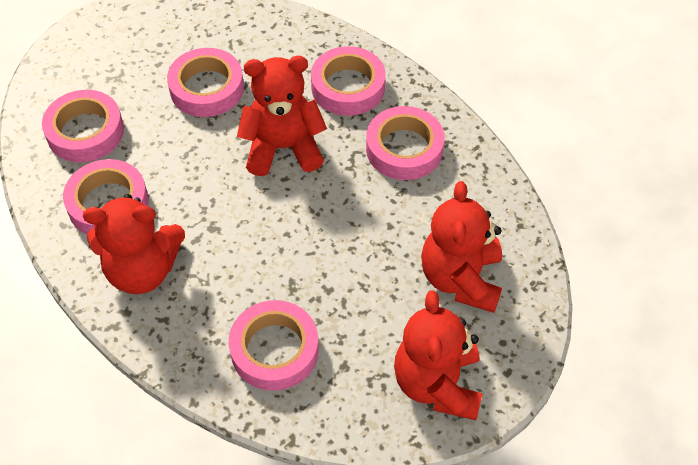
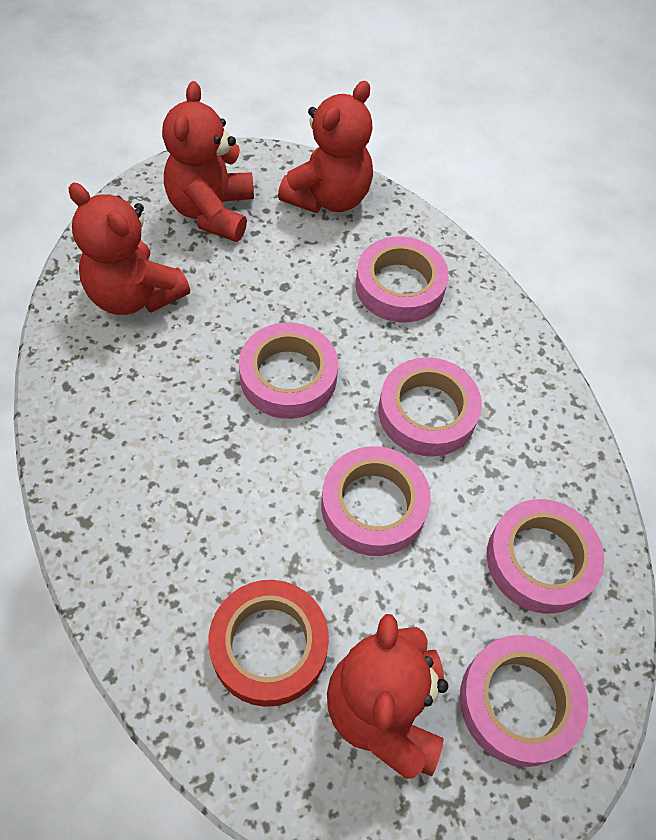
red tape: 0 -> 1

